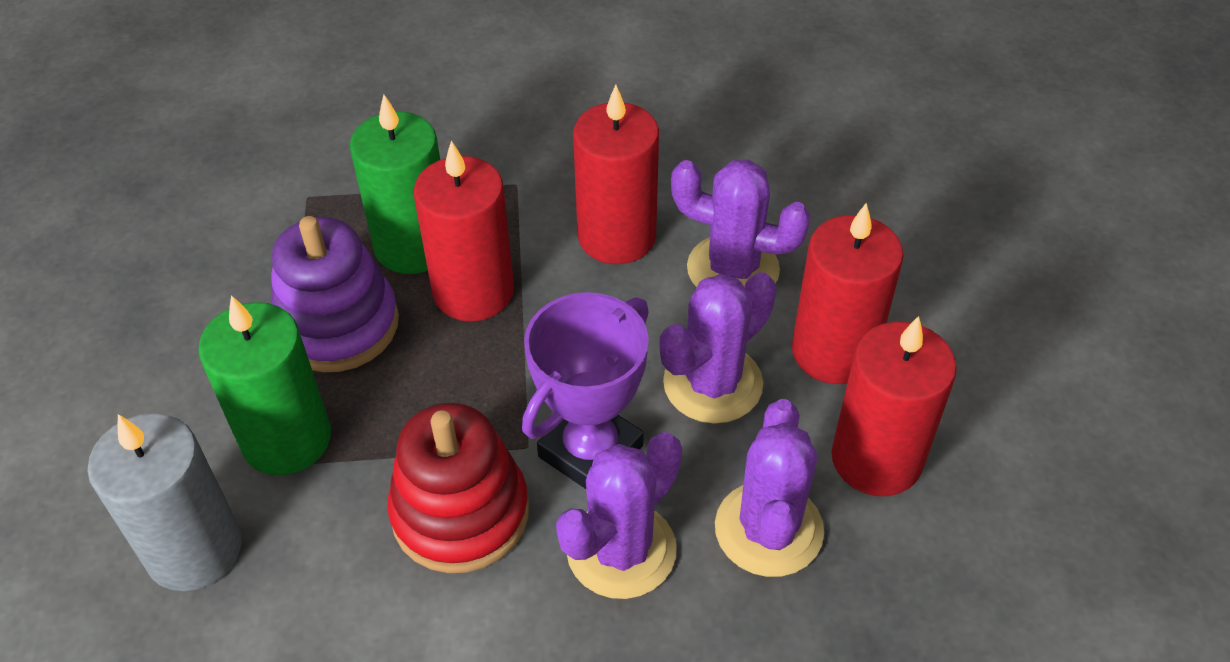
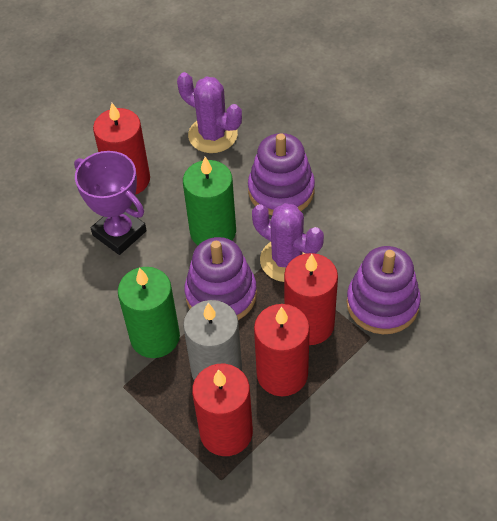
purple cactus: 4 -> 2
purple stacking toy: 1 -> 3
red stacking toy: 1 -> 0

